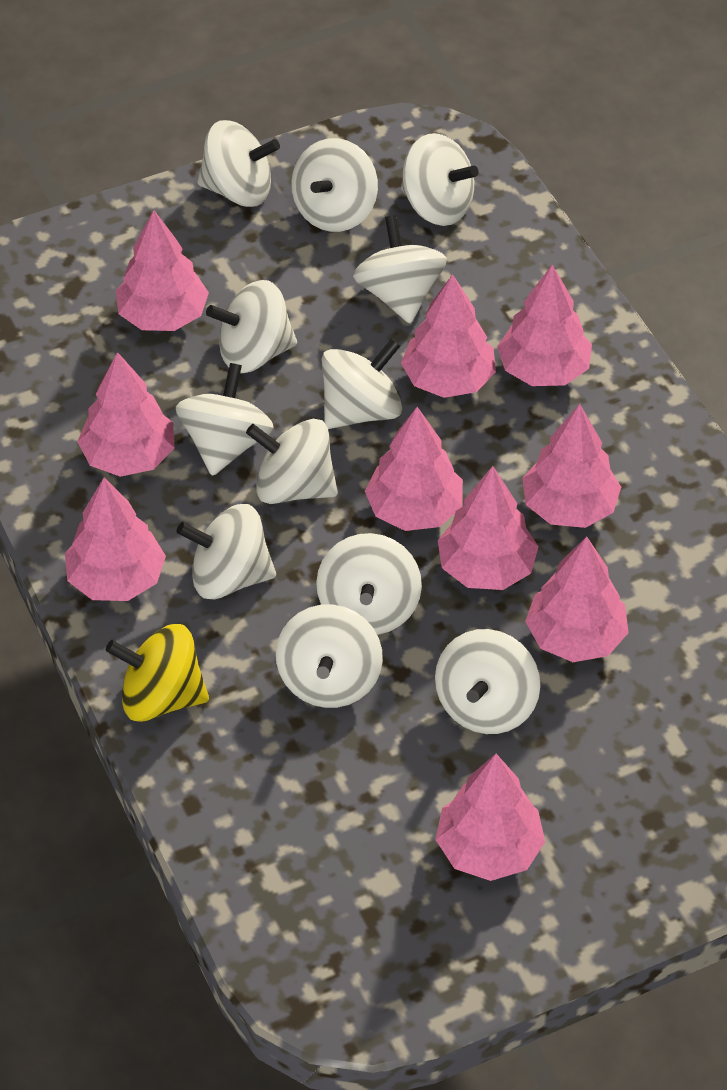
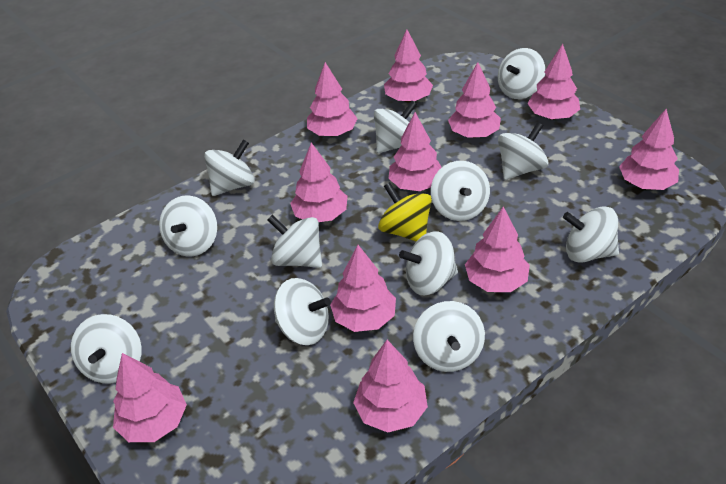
pink tree: 10 -> 11

